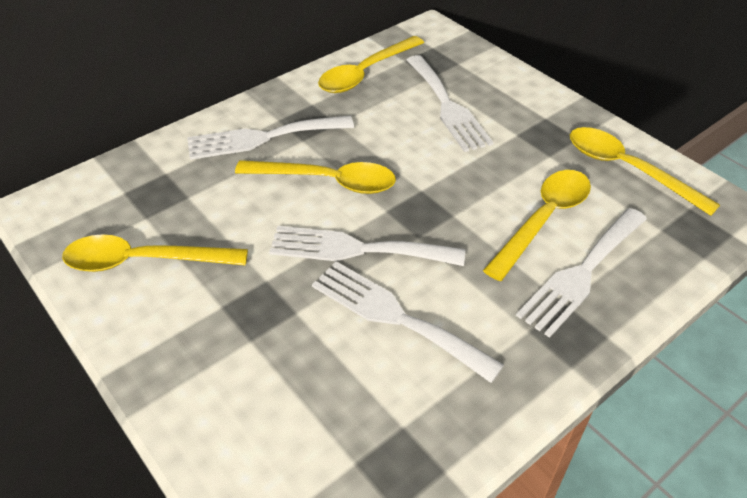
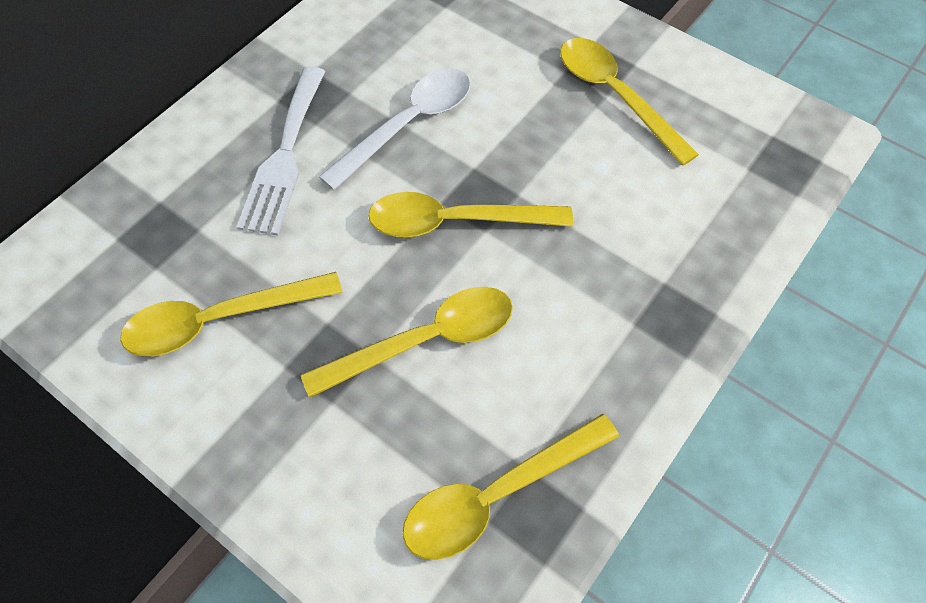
white fork: 5 -> 1
white spoon: 0 -> 1

